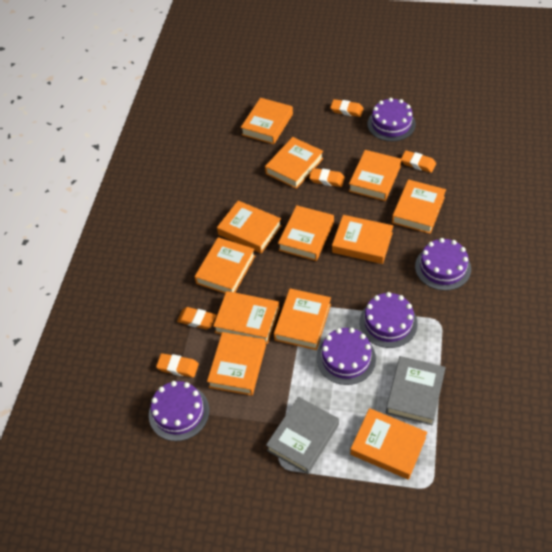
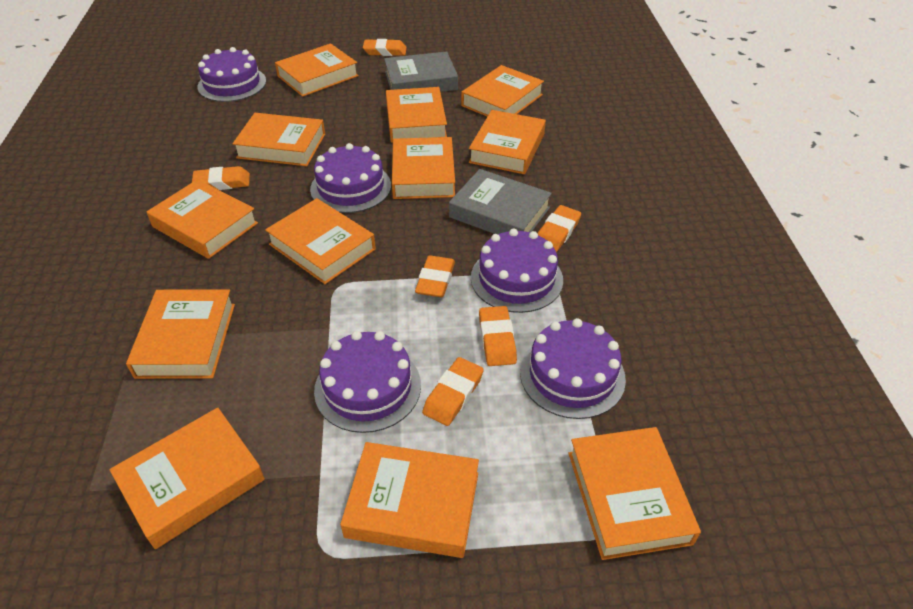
orange eraser: 5 -> 6

